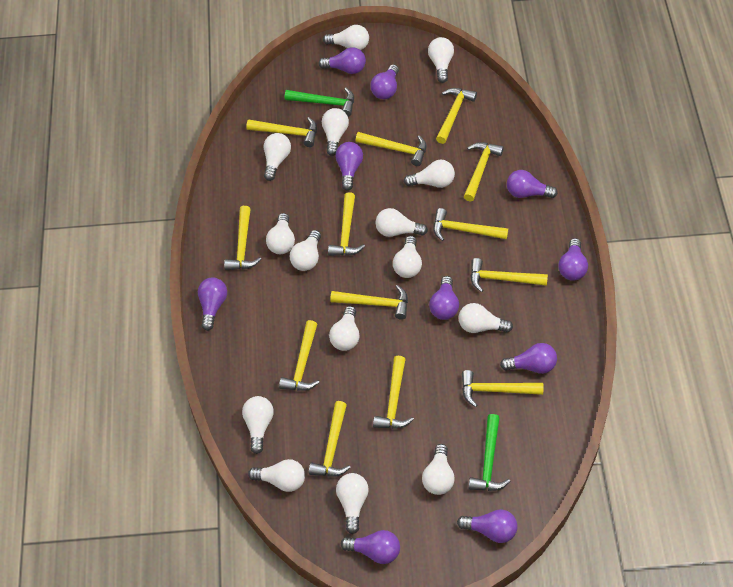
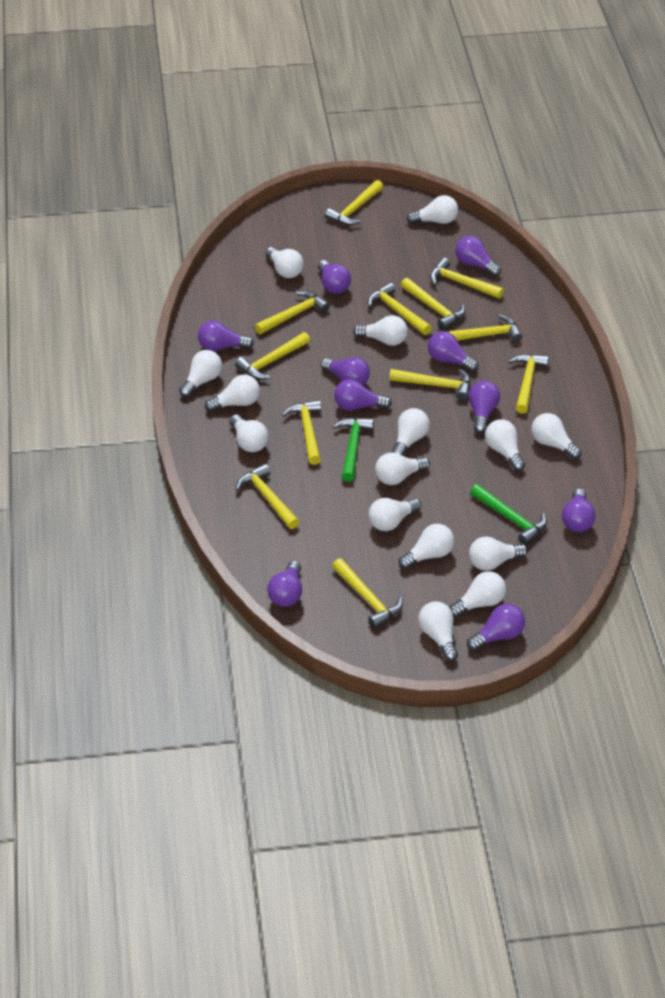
yellow hammer: 13 -> 12

